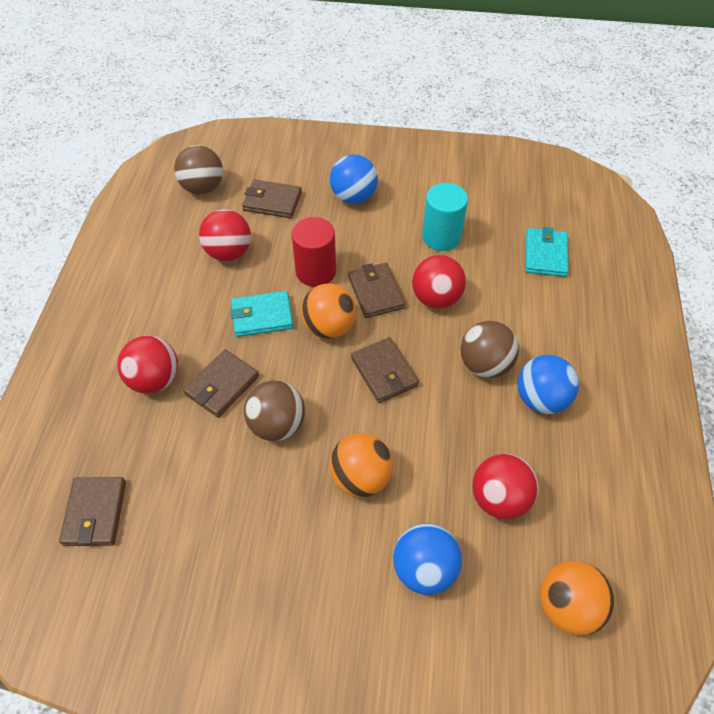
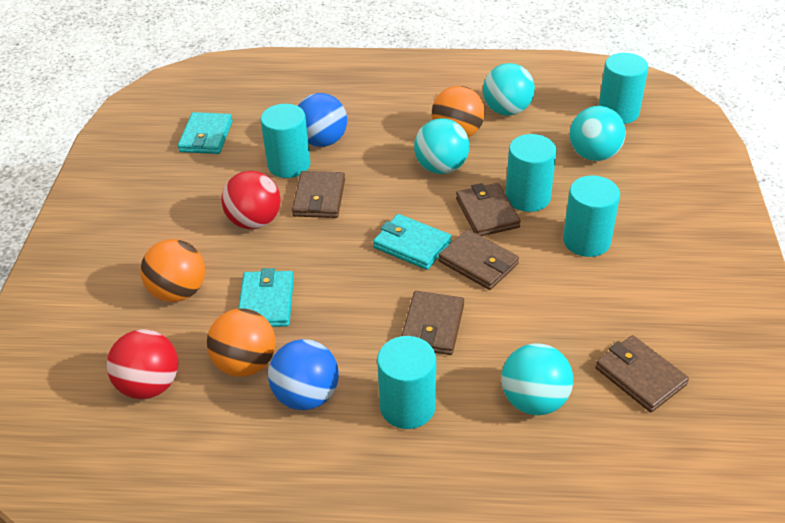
blue ball: 3 -> 2
brown ball: 3 -> 0
red ball: 4 -> 2
red cylinder: 1 -> 0
turquoise ball: 0 -> 4
turquoise cylinder: 1 -> 5
turquoise wallet: 2 -> 3

